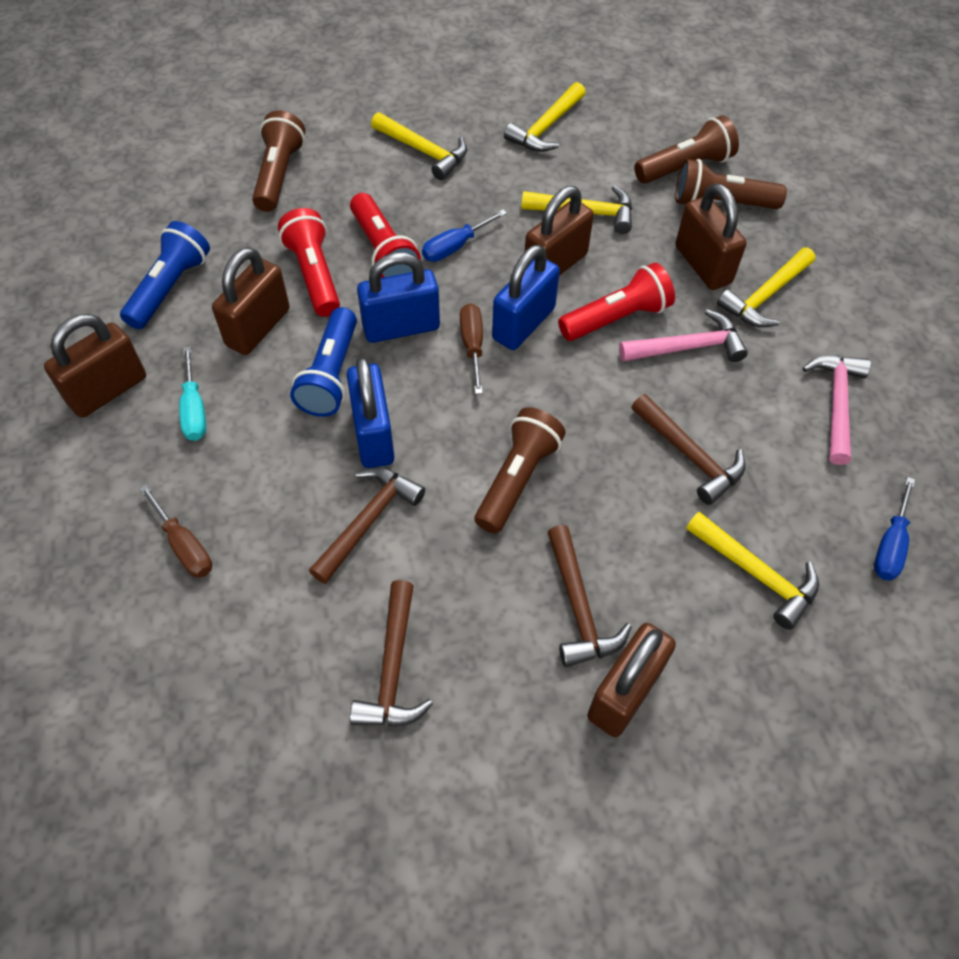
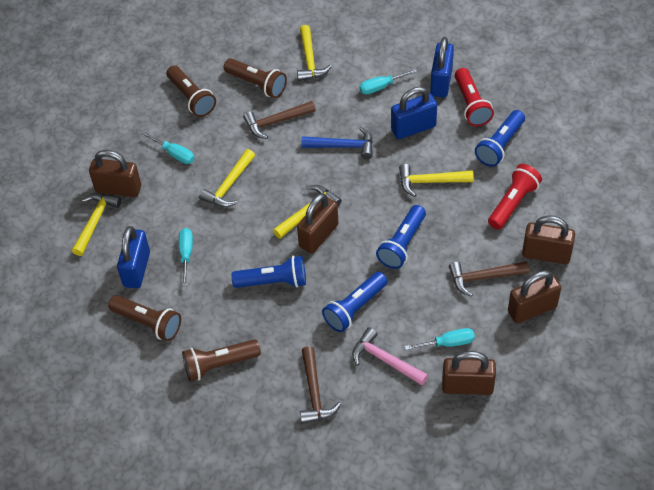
blue flashlight: 2 -> 4
blue hammer: 0 -> 1
blue screwdriver: 2 -> 0
brown hammer: 4 -> 3
brown screwdriver: 2 -> 0
pink hammer: 2 -> 1
red flashlight: 3 -> 2
turquoise screwdriver: 1 -> 4

